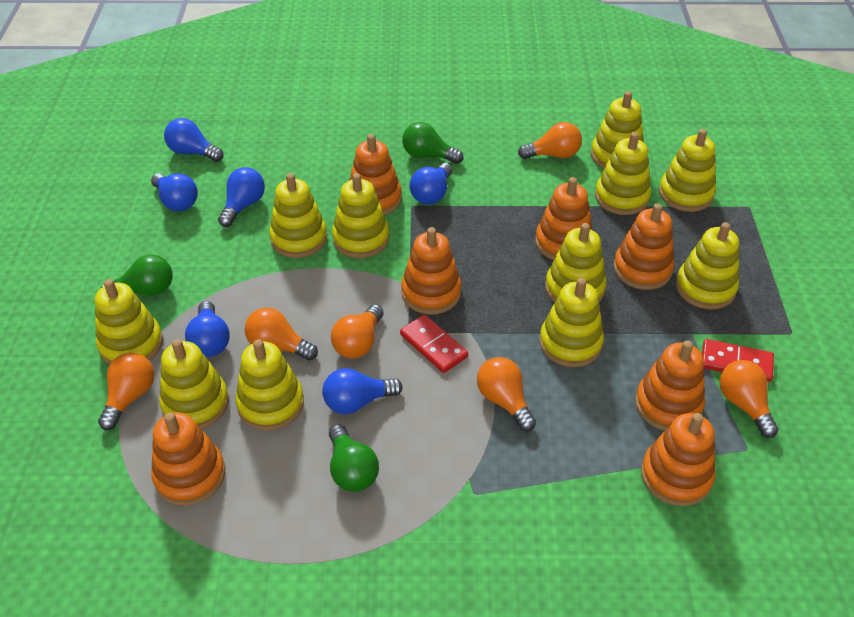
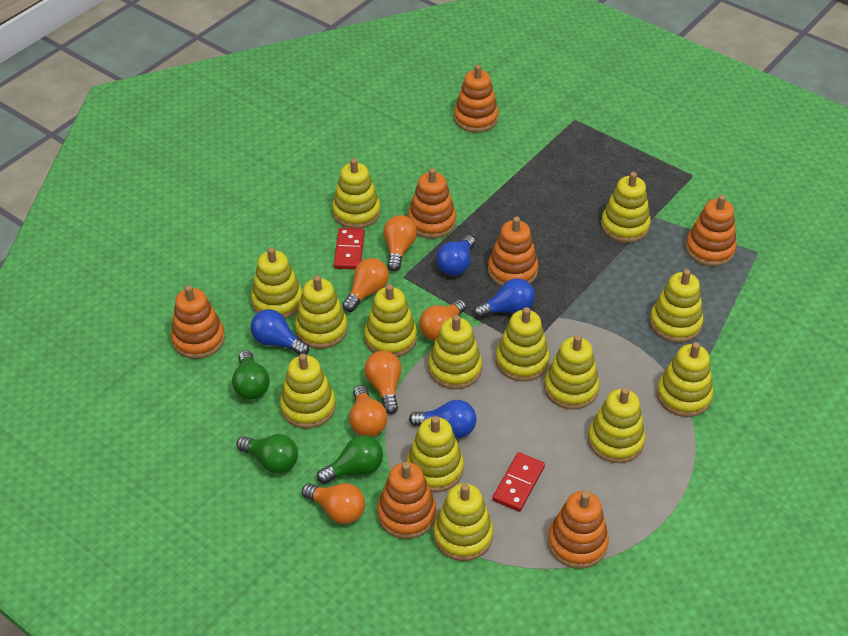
blue light bulb: 6 -> 4
yellow stacking toy: 11 -> 14

